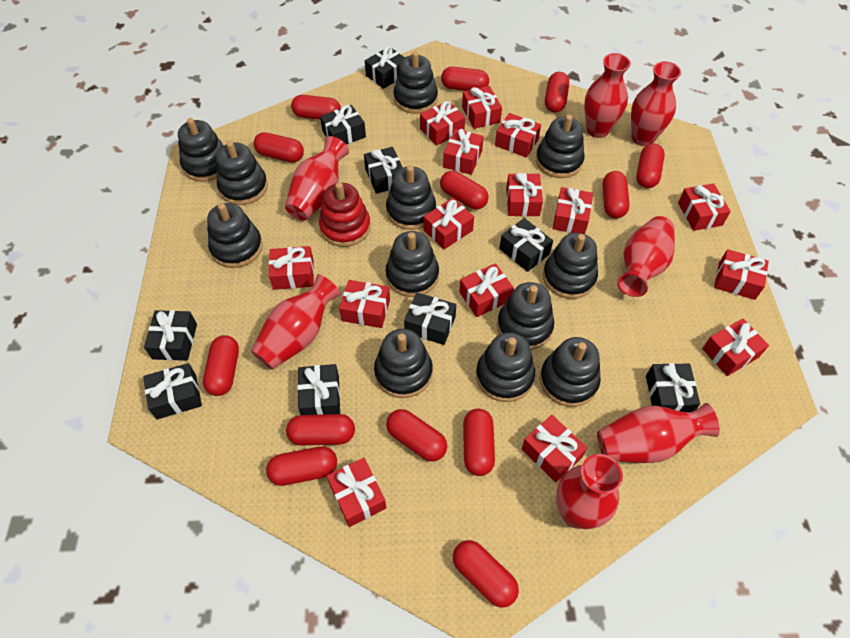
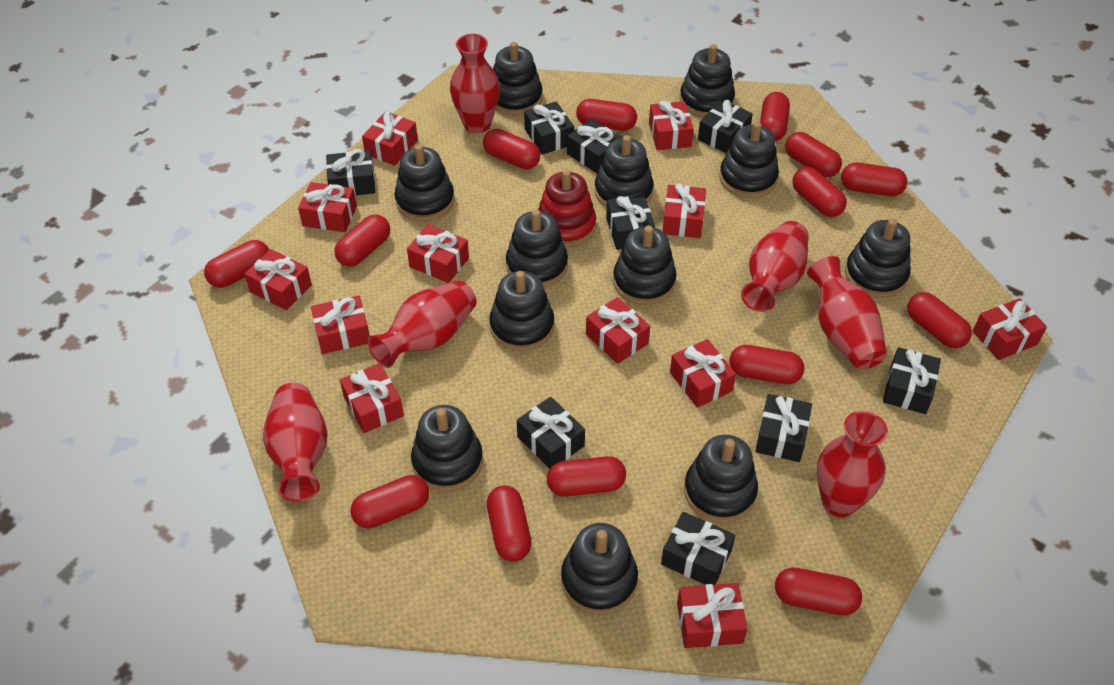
red capsule: 13 -> 14
red gift: 15 -> 12
red vase: 7 -> 6

